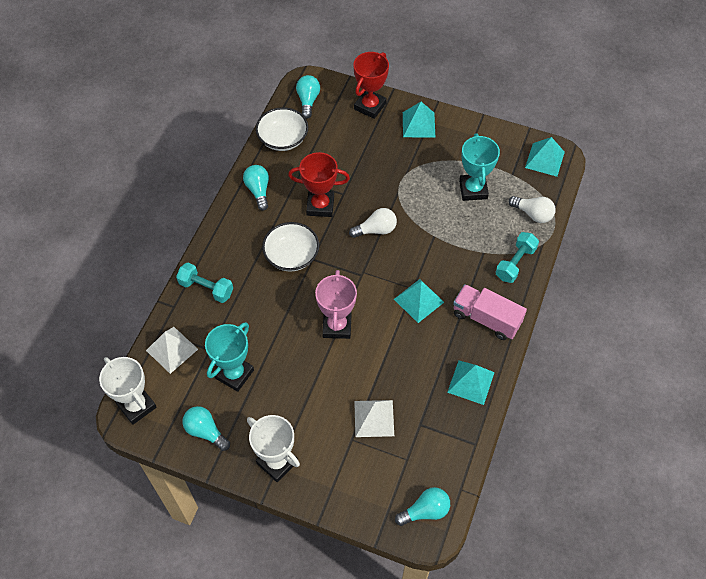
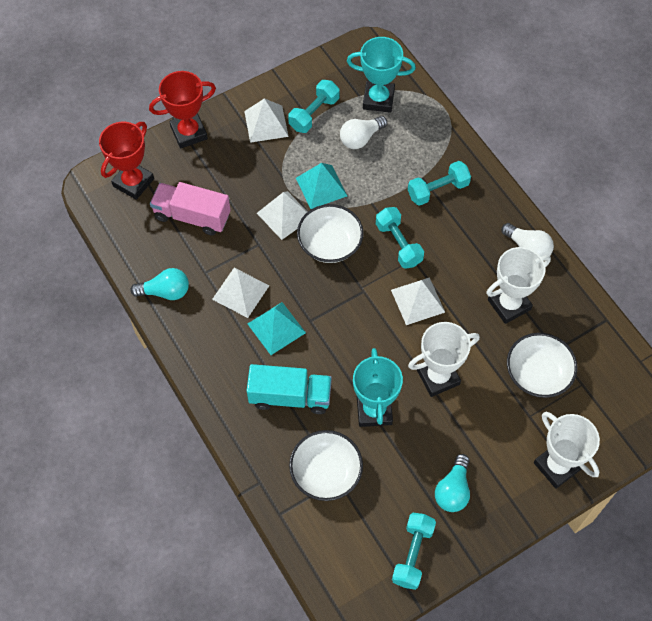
pink trophy: 1 -> 0
turquoise dumbbell: 2 -> 4
turquoise light bulb: 4 -> 2
turquoise pyramid: 4 -> 2
turquoise truck: 0 -> 1
white bowl: 2 -> 3
white pyramid: 2 -> 4
white trophy: 2 -> 3

